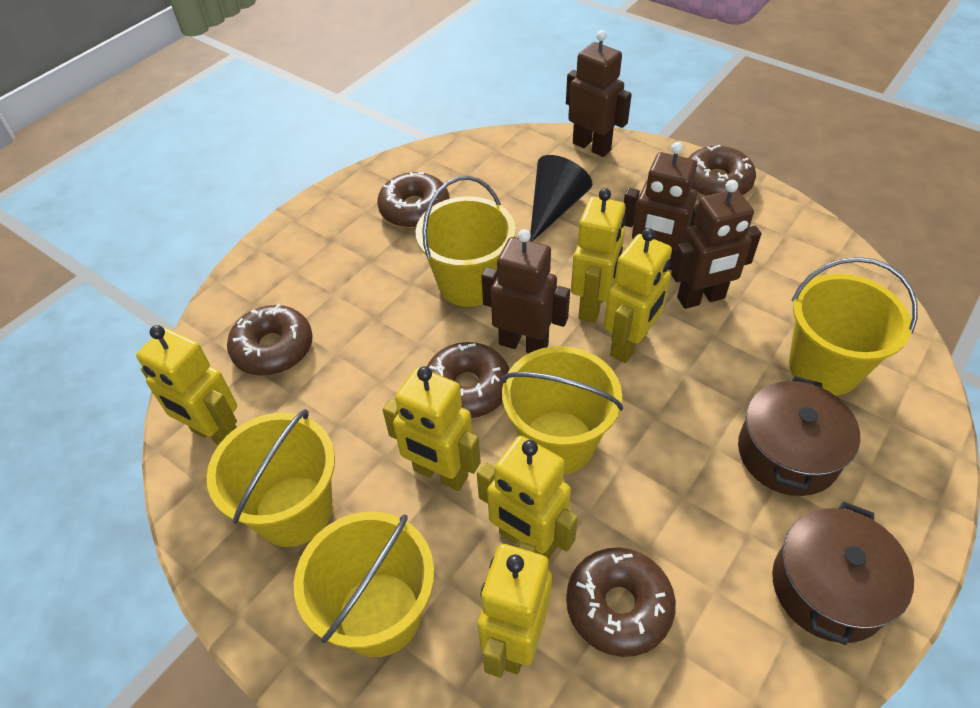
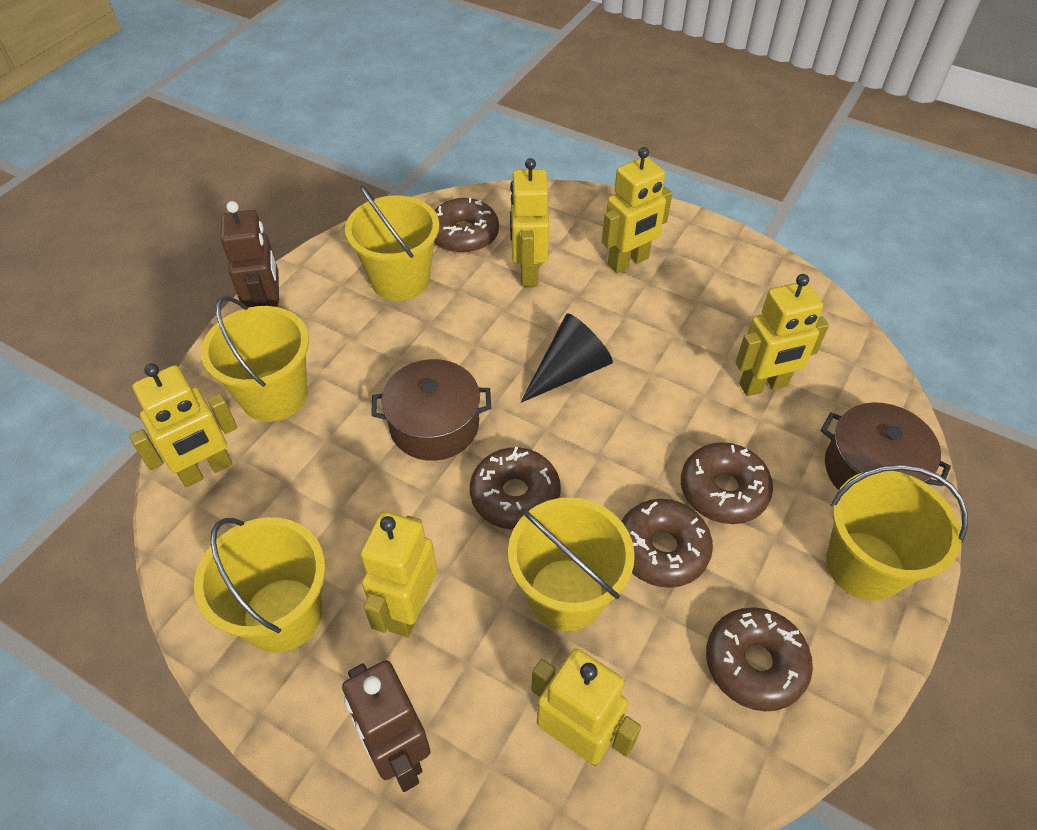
brown robot: 4 -> 2

